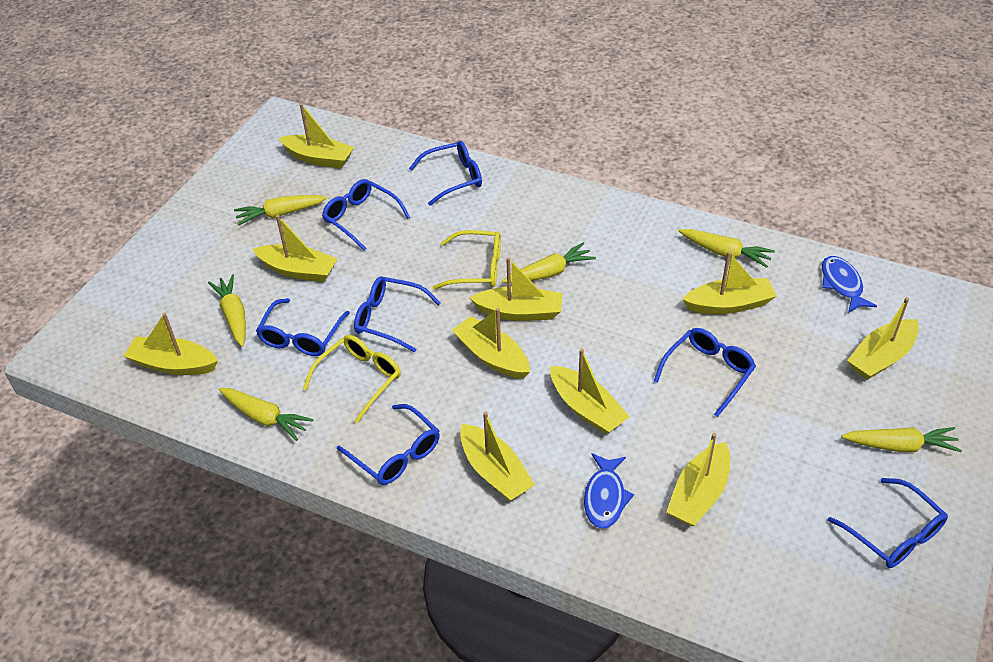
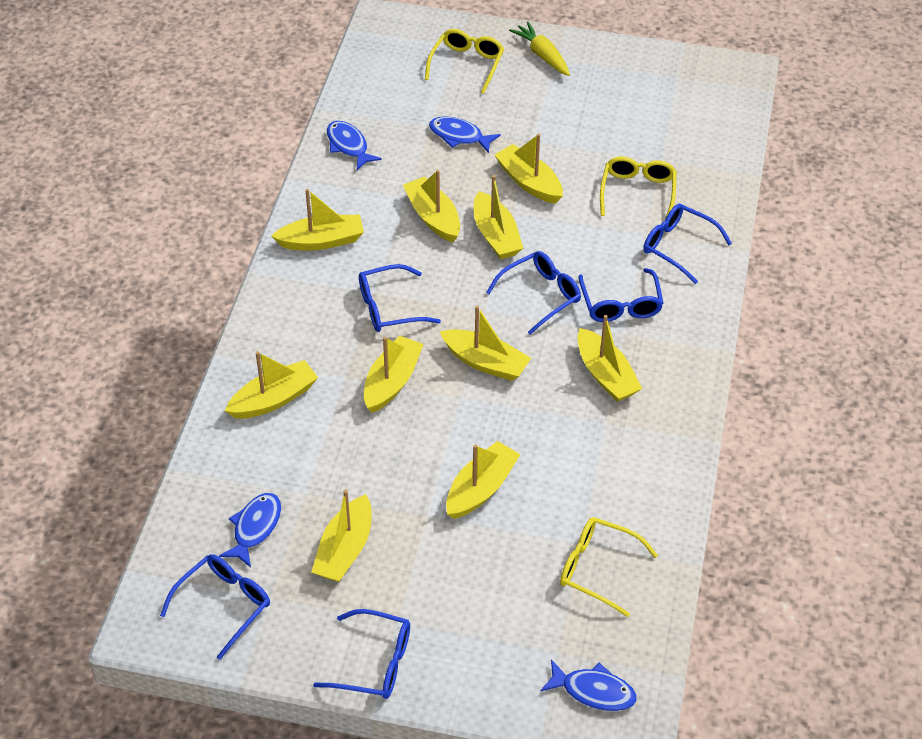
blue fish: 2 -> 4
blue glasses: 7 -> 6
yellow carrot: 6 -> 1
yellow glasses: 2 -> 3

